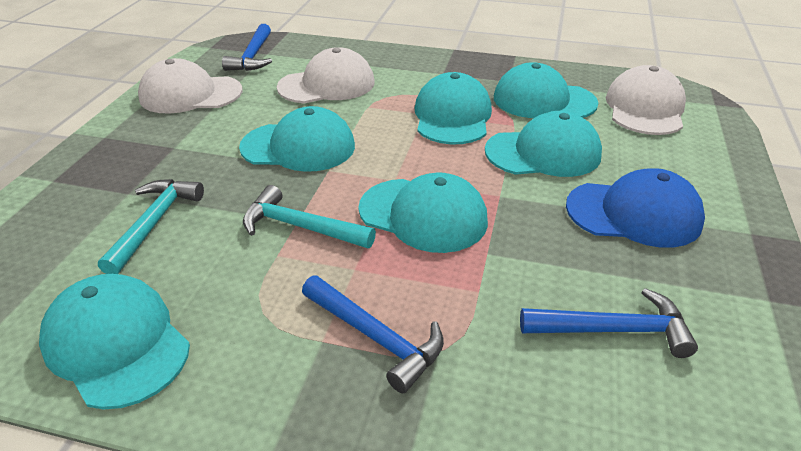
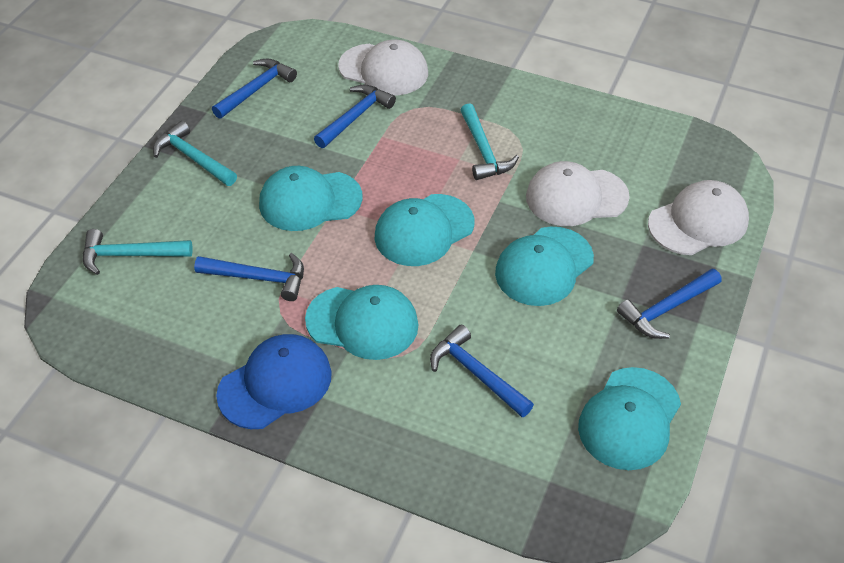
blue hammer: 3 -> 5
turquoise cap: 6 -> 5
turquoise hammer: 2 -> 3

